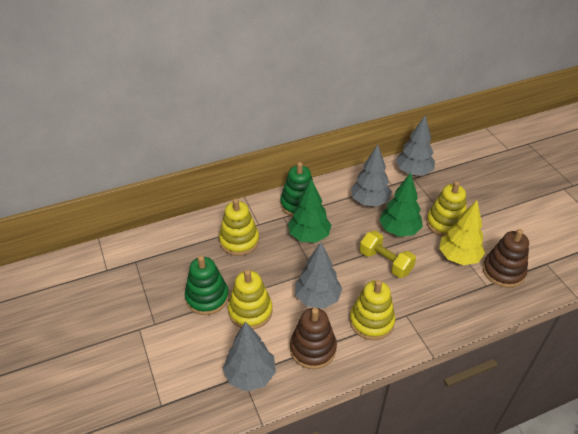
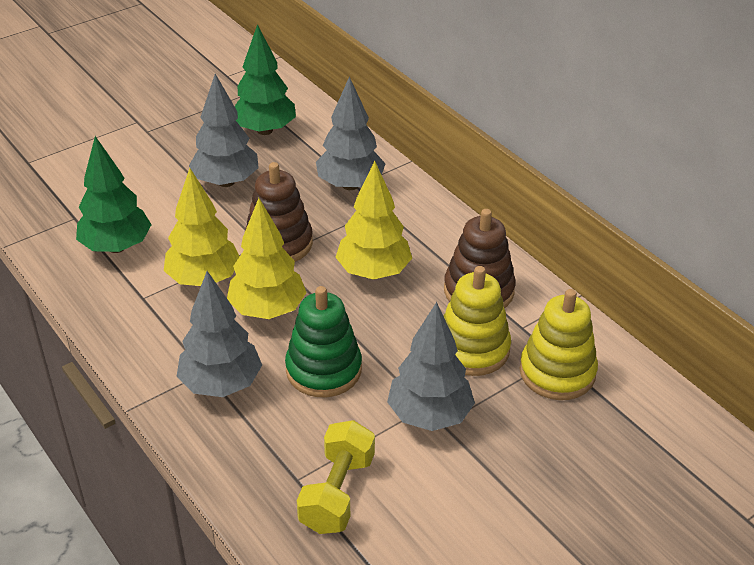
green stacking toy: 2 -> 1
yellow stacking toy: 4 -> 2
yellow tree: 1 -> 3

